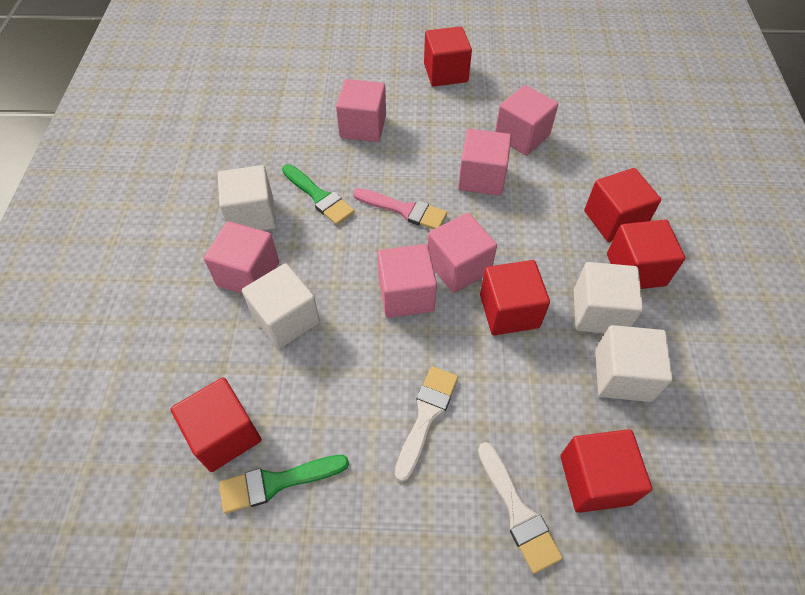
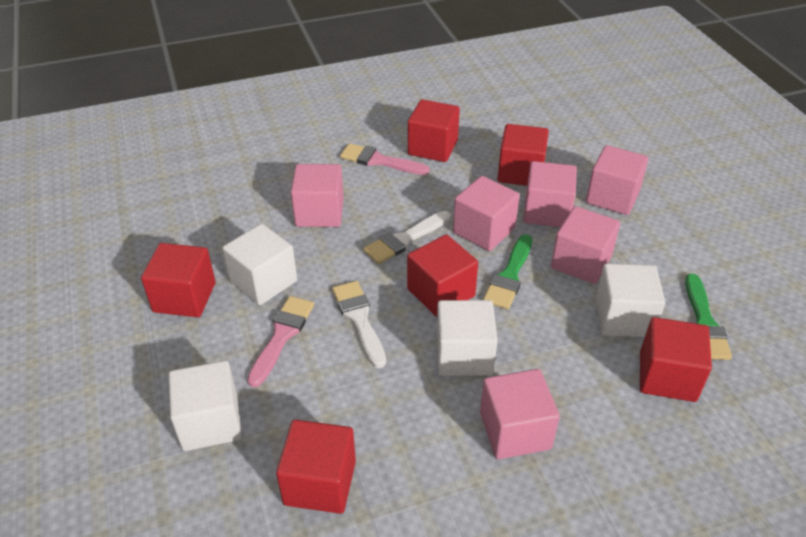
pink brush: 1 -> 2

